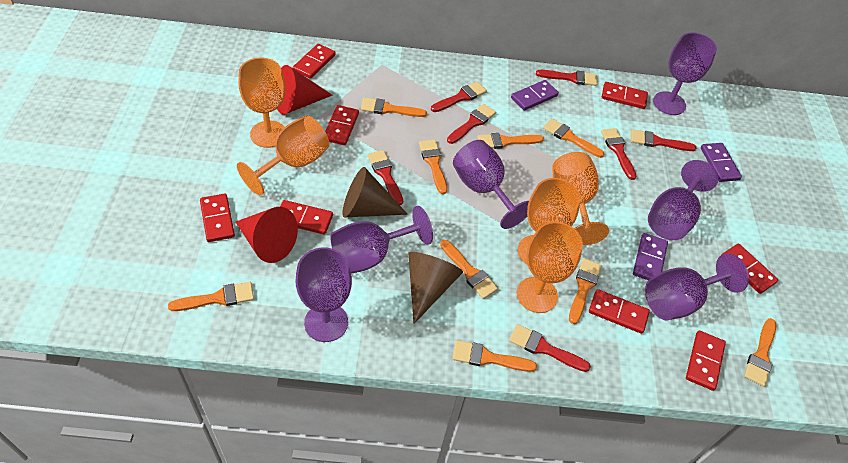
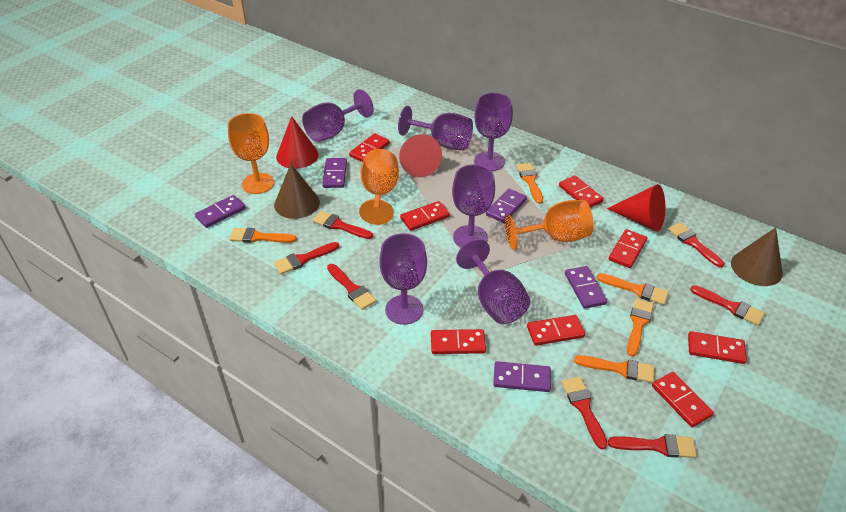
orange brush: 9 -> 5
orange goblet: 5 -> 3
purple domino: 3 -> 5
red cone: 2 -> 3

